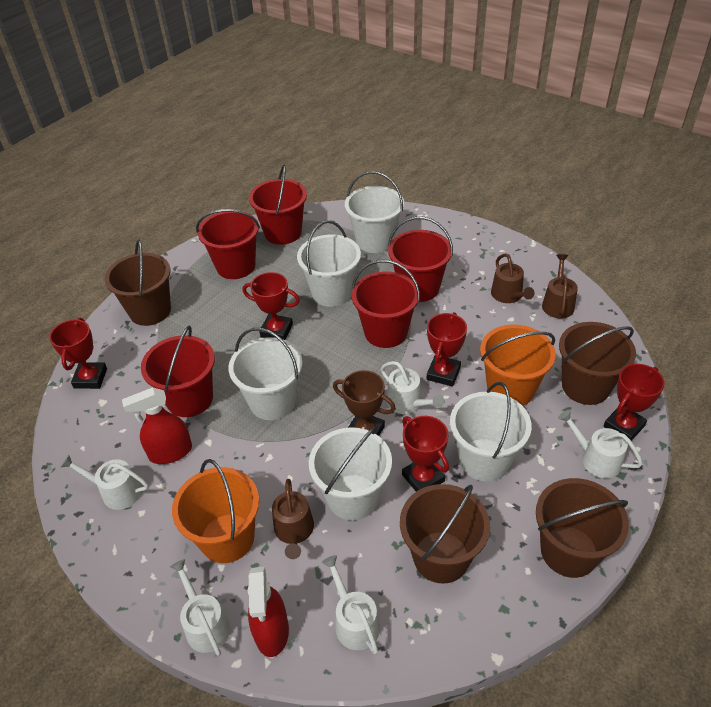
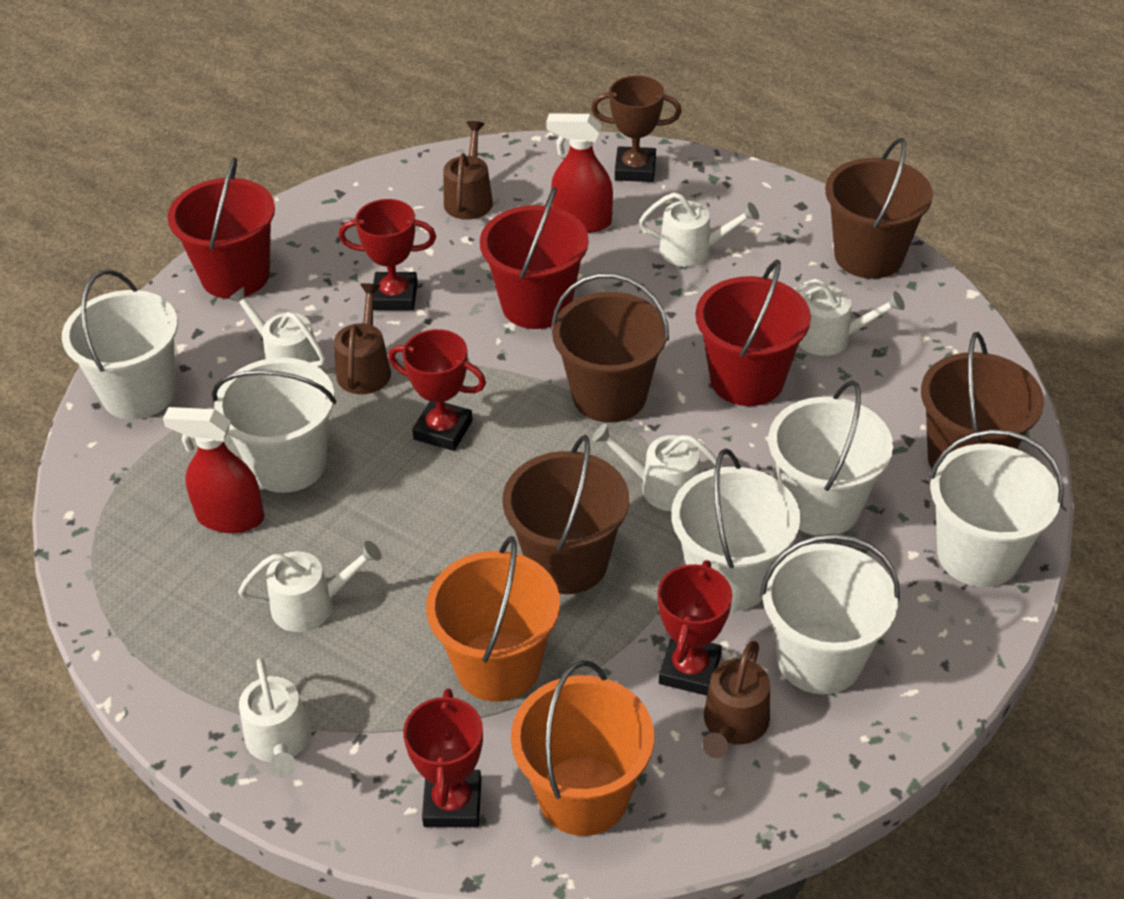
red bucket: 5 -> 3
red trophy: 5 -> 4
white bucket: 5 -> 6
white watering can: 5 -> 6

